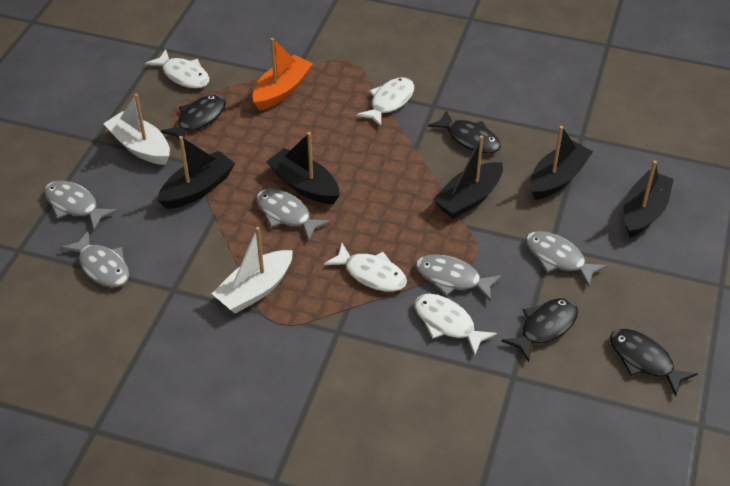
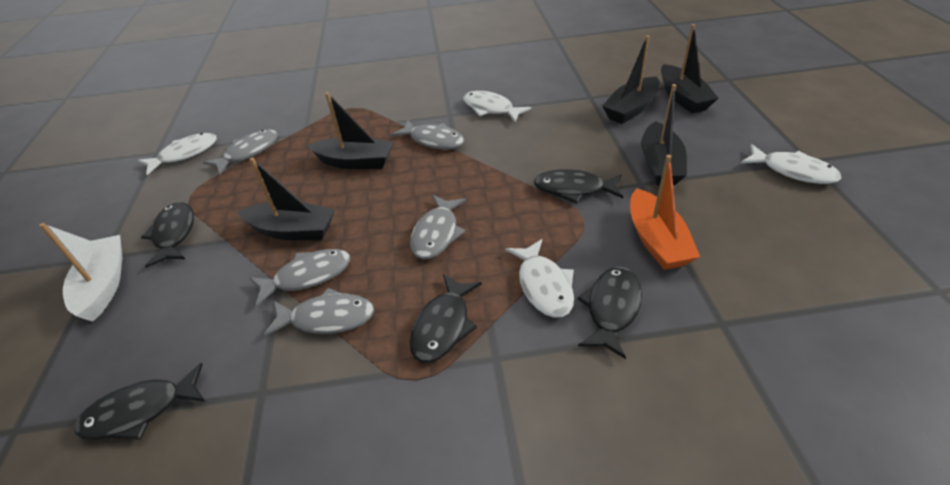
black fish: 4 -> 5
white boat: 2 -> 1

